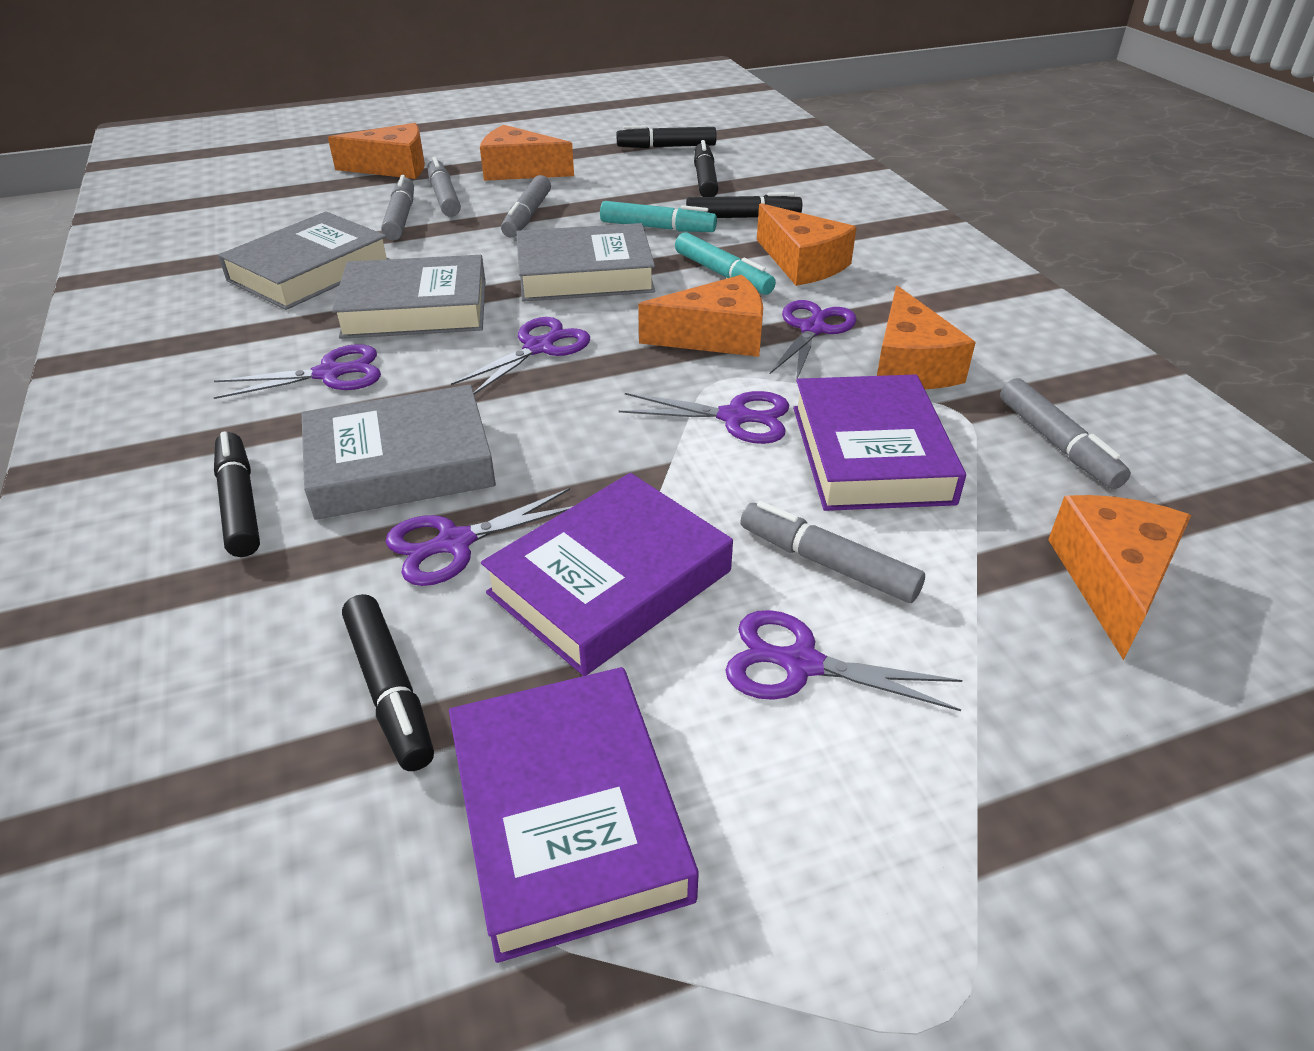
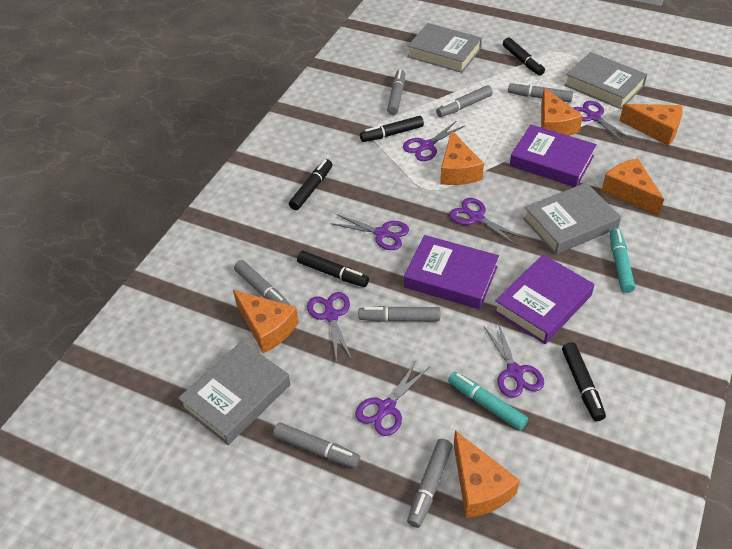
grey marker: 5 -> 7
purple scissors: 6 -> 7

